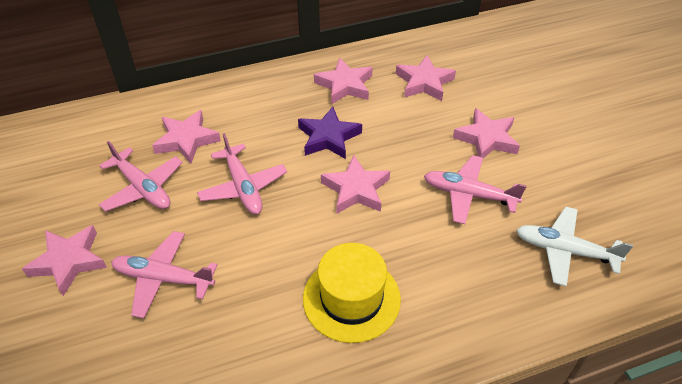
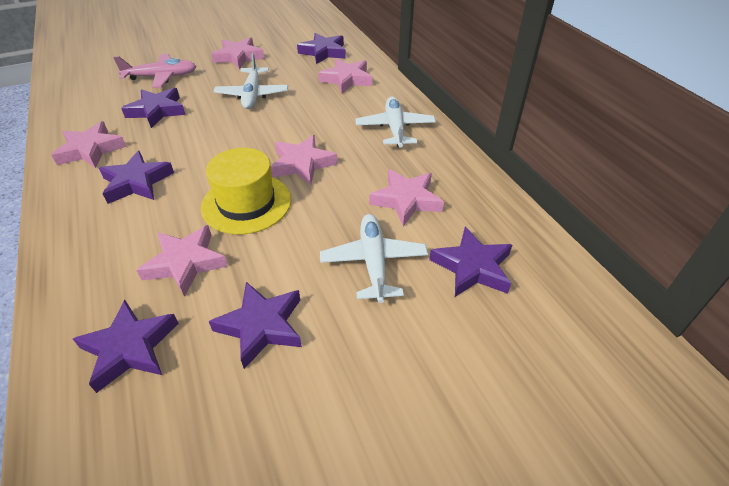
pink plane: 4 -> 1
purple star: 1 -> 6
white plane: 1 -> 3

